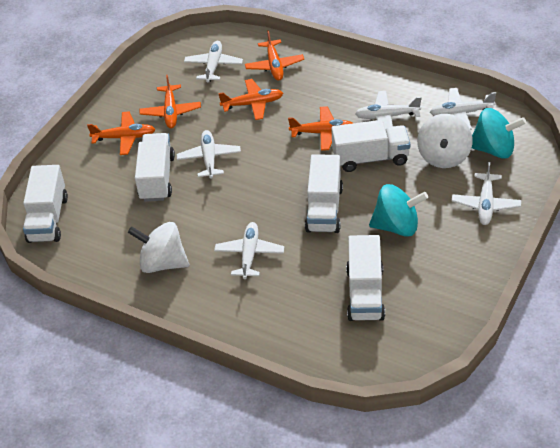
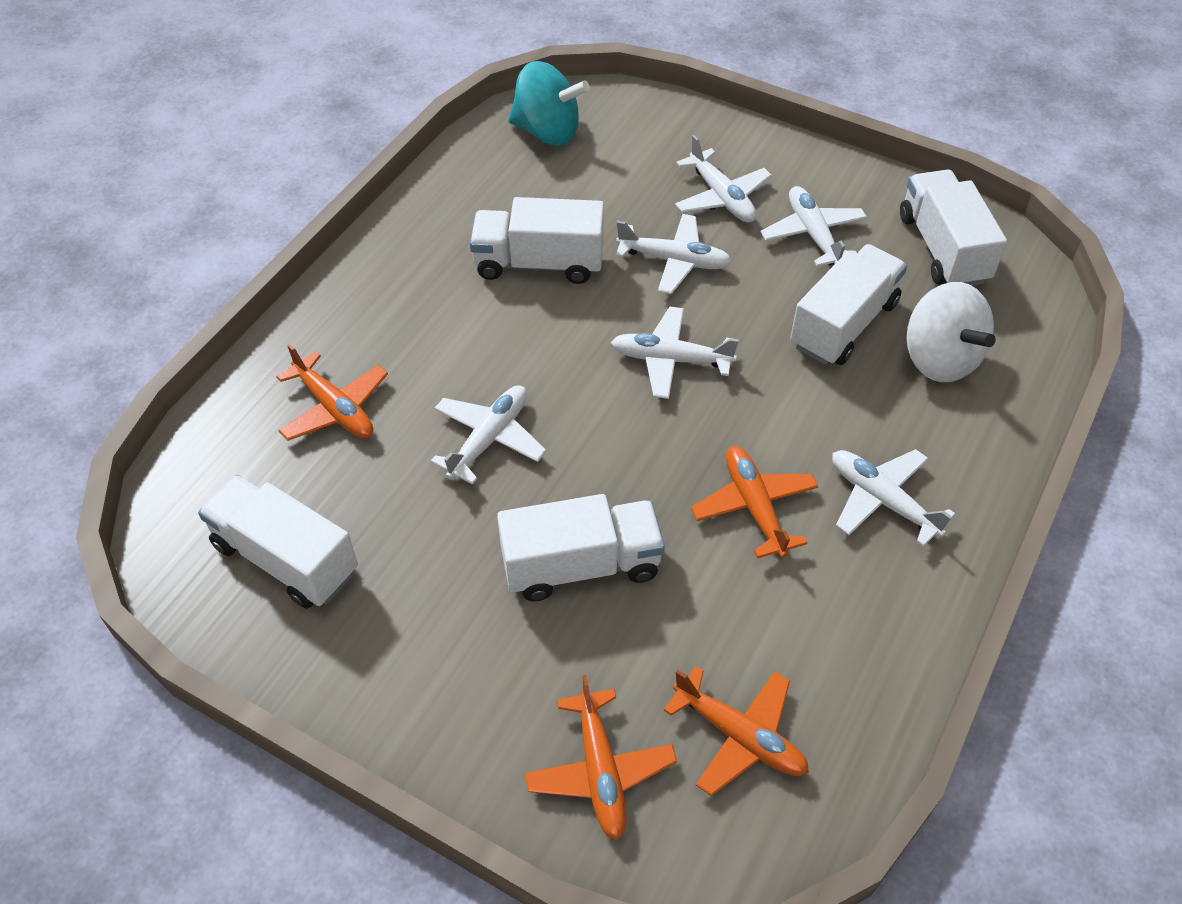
orange plane: 5 -> 4
turquoise spinning top: 2 -> 1
white spinning top: 2 -> 1

